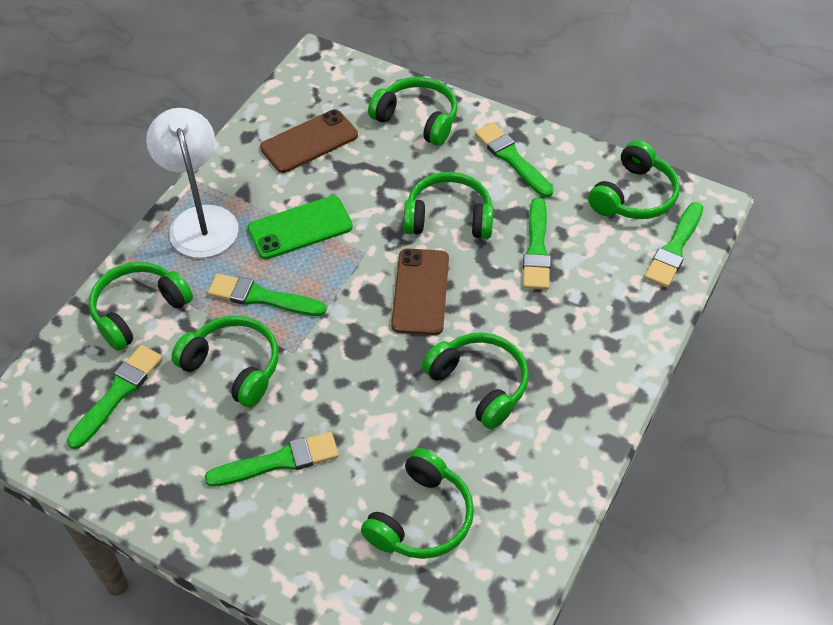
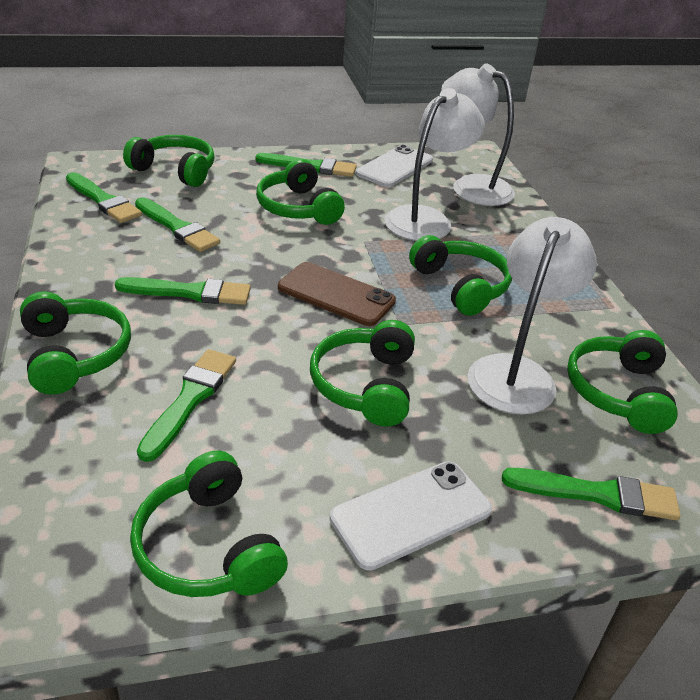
brown phone: 2 -> 1
green phone: 1 -> 0
white lamp: 1 -> 3
white phone: 0 -> 2

